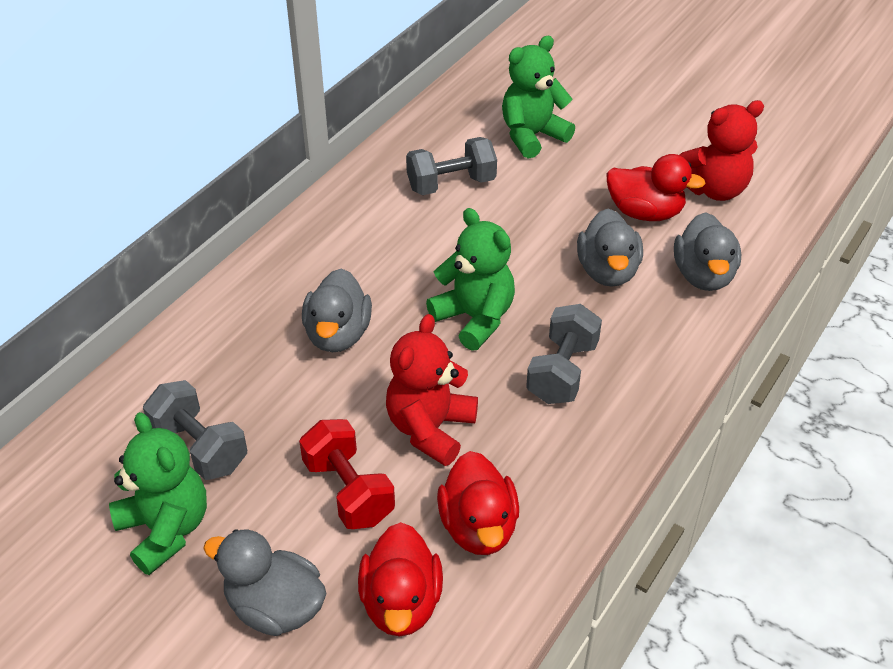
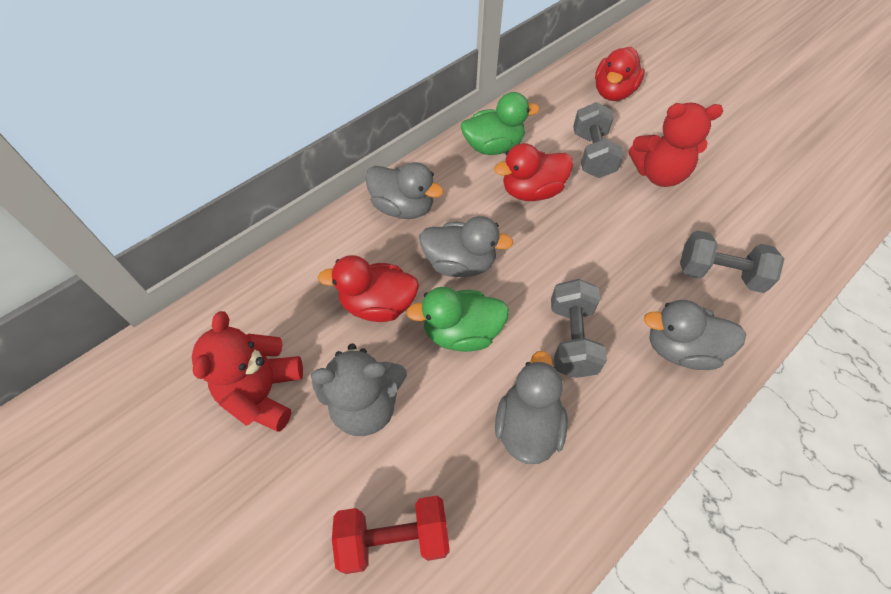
green duck: 0 -> 2
green teddy bear: 3 -> 0
grey teddy bear: 0 -> 1

